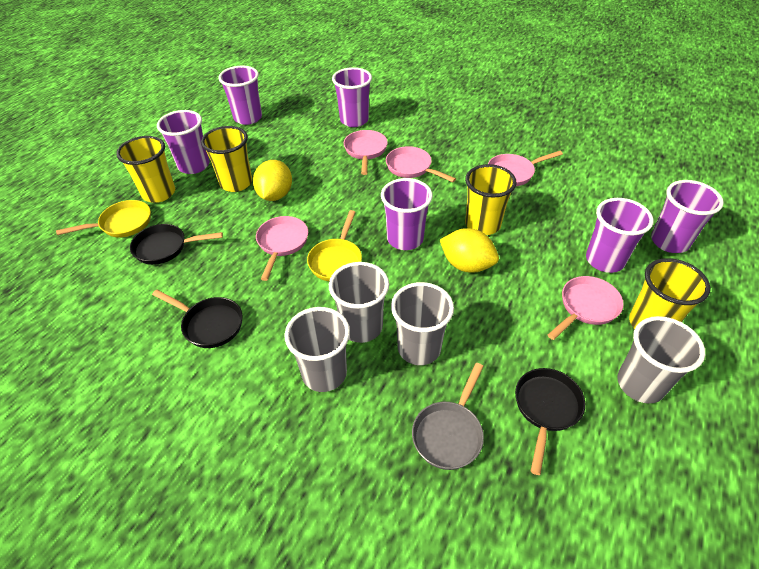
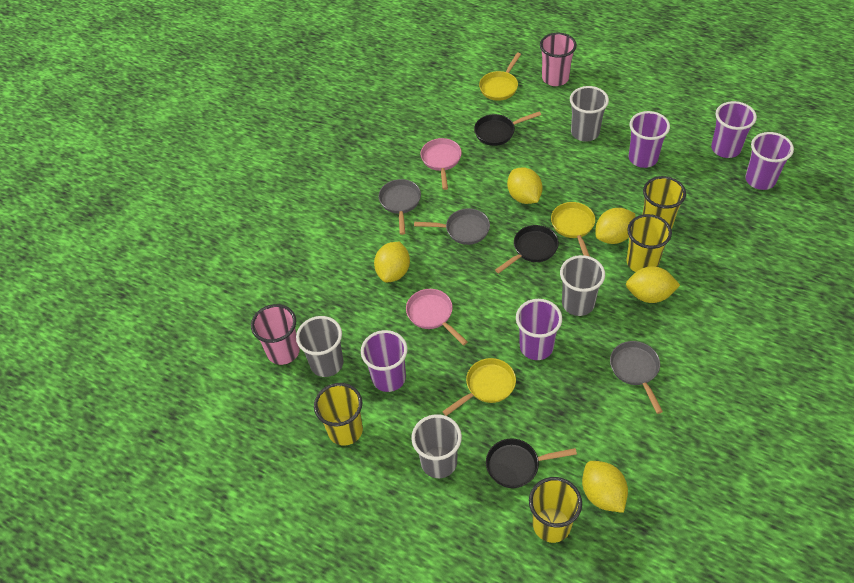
grey pan: 1 -> 3
pink cup: 0 -> 2
pink pan: 5 -> 2
purple cup: 6 -> 5
yellow lemon: 2 -> 5
yellow pan: 2 -> 3

